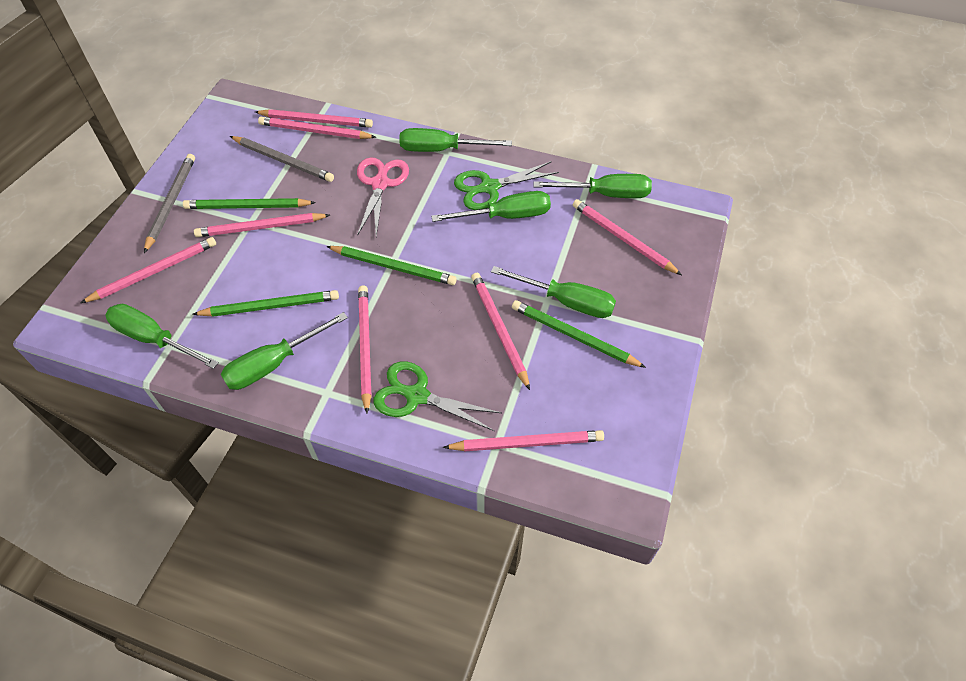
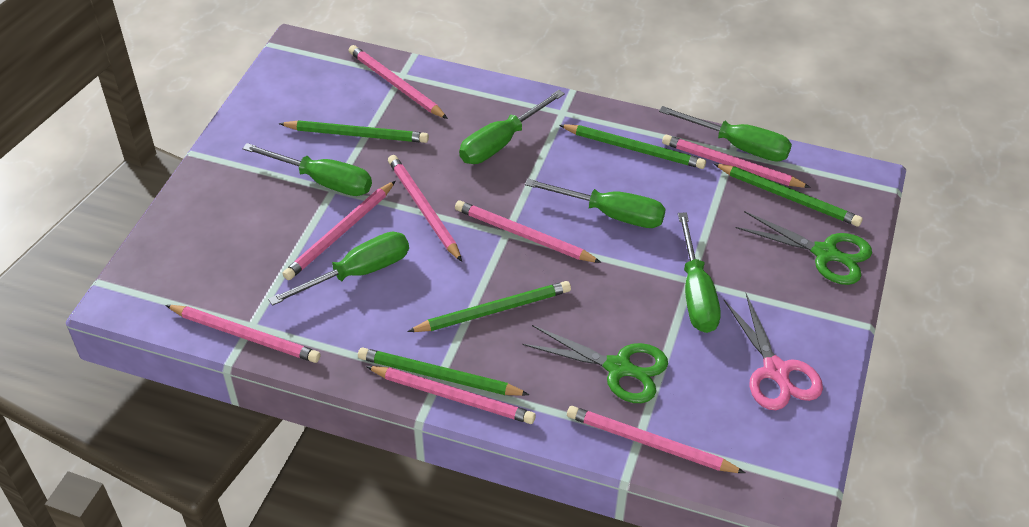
green pencil: 4 -> 5
grey pencil: 2 -> 0

